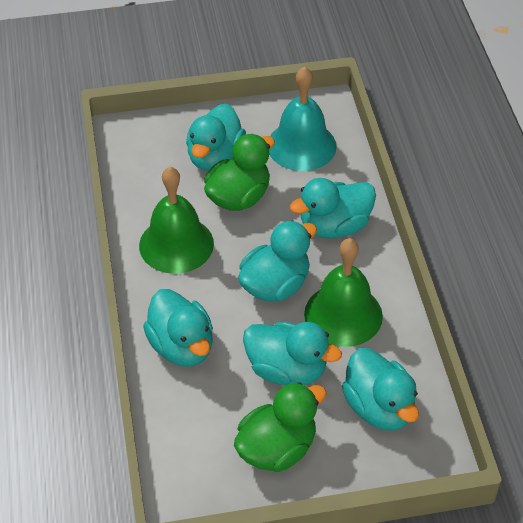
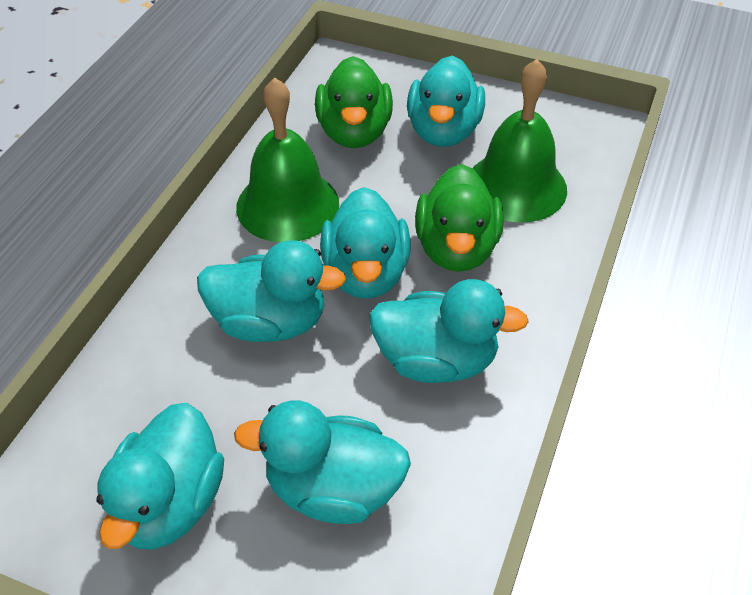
turquoise bell: 1 -> 0

